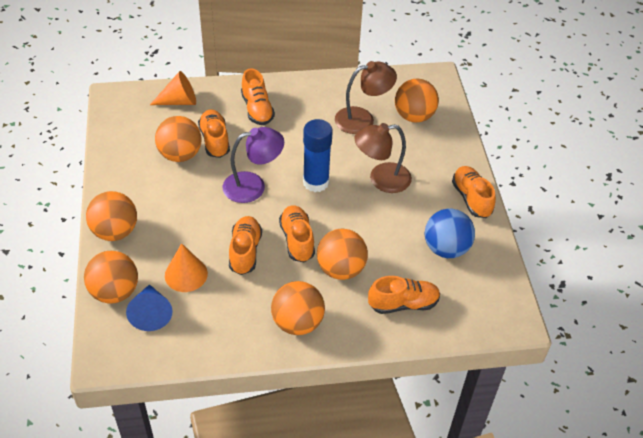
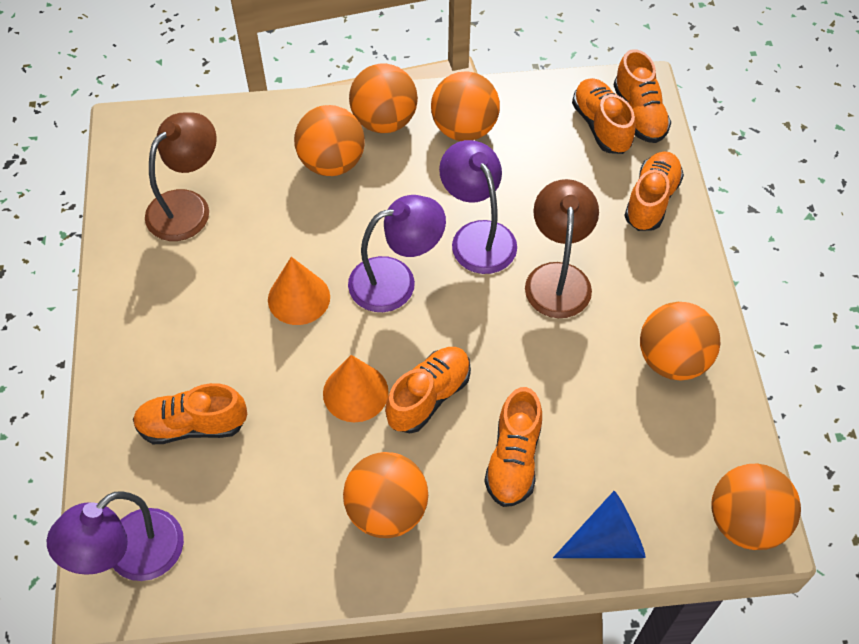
blue ball: 1 -> 0
blue glue stick: 1 -> 0
purple lamp: 1 -> 3

